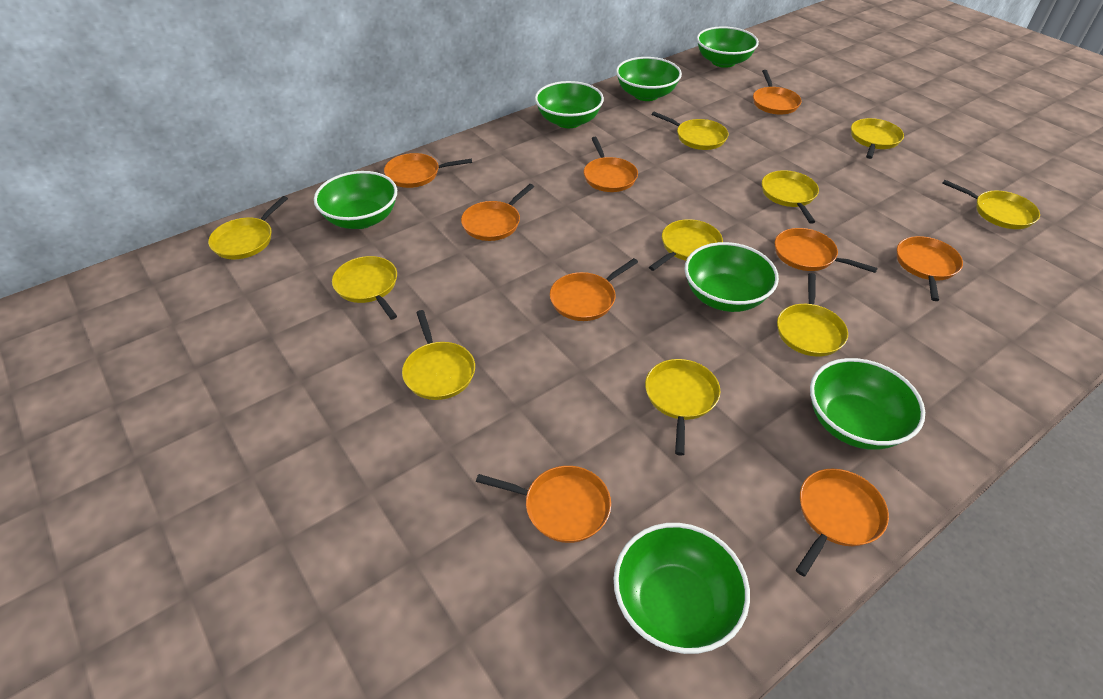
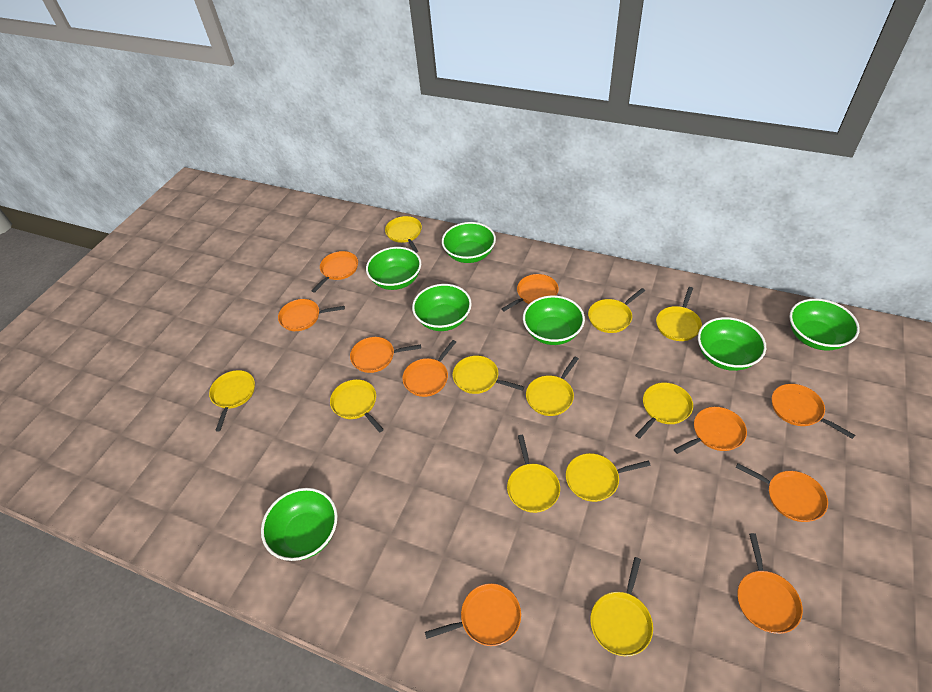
orange pan: 9 -> 10
yellow pan: 10 -> 11

